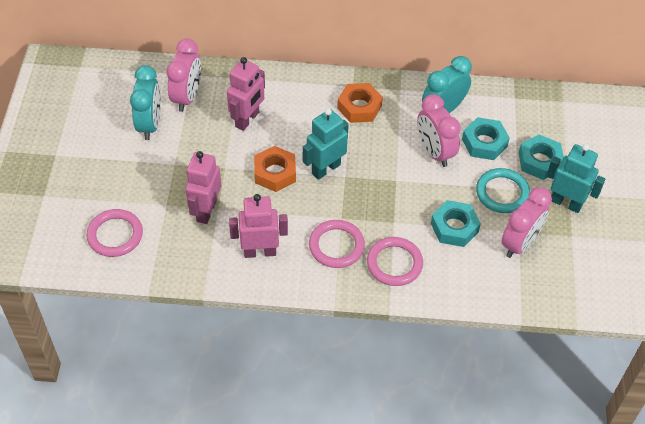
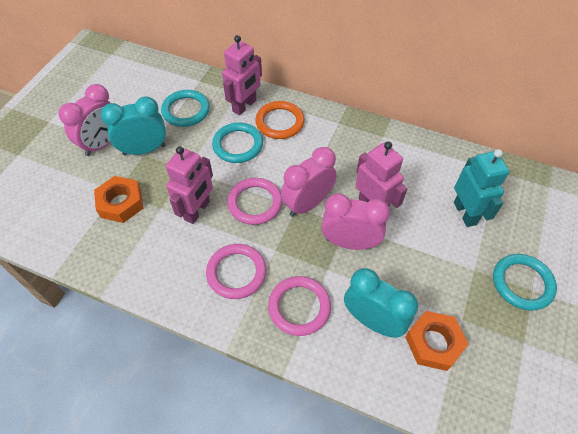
orange ring: 0 -> 1
turquoise nut: 3 -> 0
turquoise ring: 1 -> 3
turquoise robot: 2 -> 1

